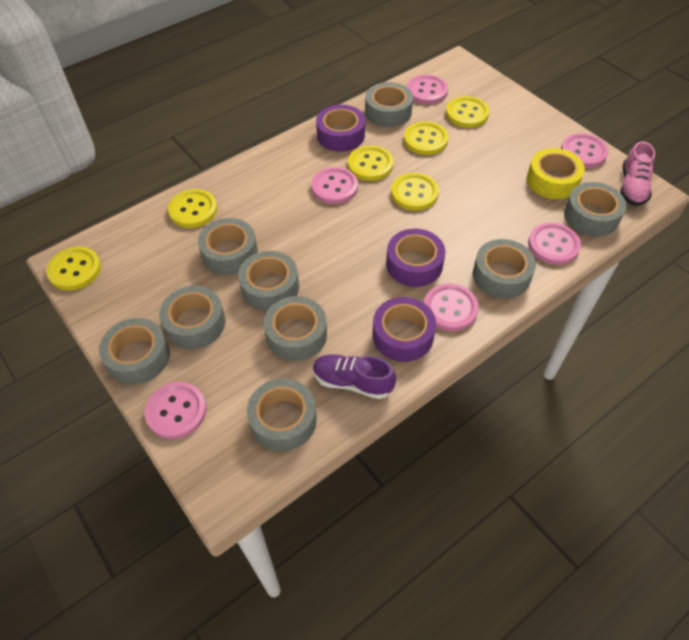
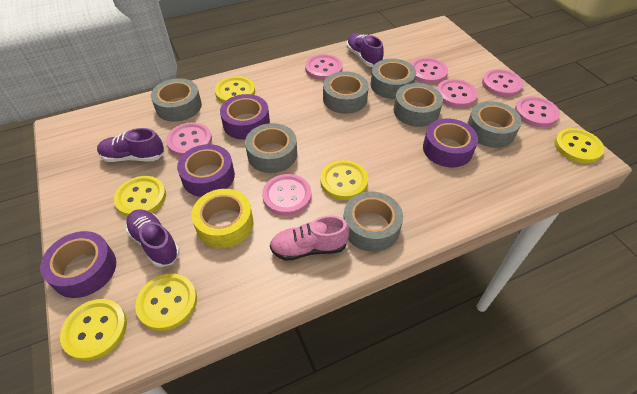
grey tape: 9 -> 7
pink button: 6 -> 7
purple shoe: 1 -> 3
purple tape: 3 -> 4

